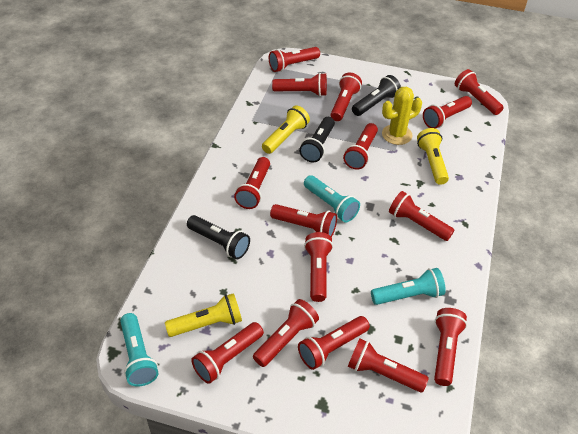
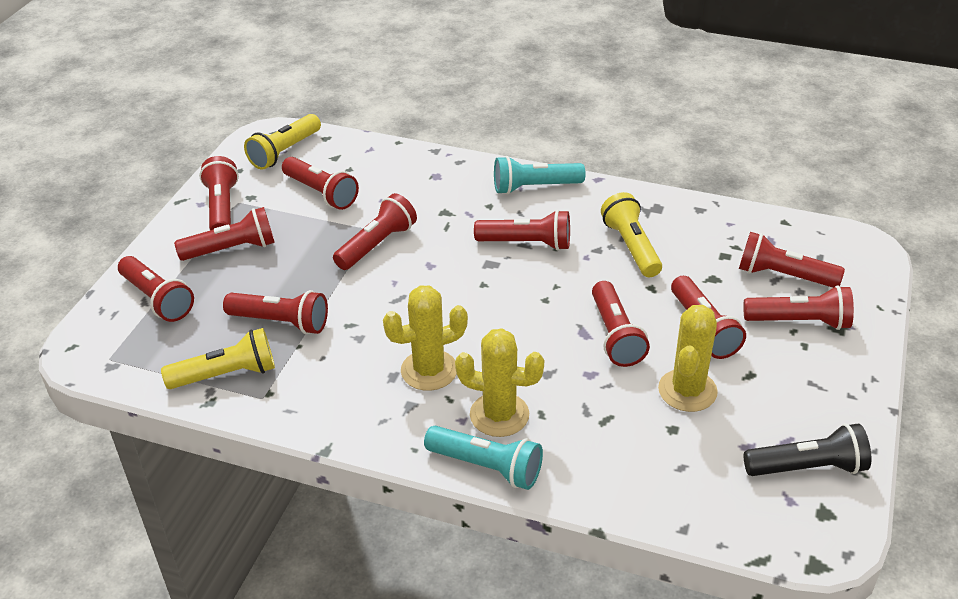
black flashlight: 3 -> 1
red flashlight: 15 -> 11
turquoise flashlight: 3 -> 2
yellow cactus: 1 -> 3

